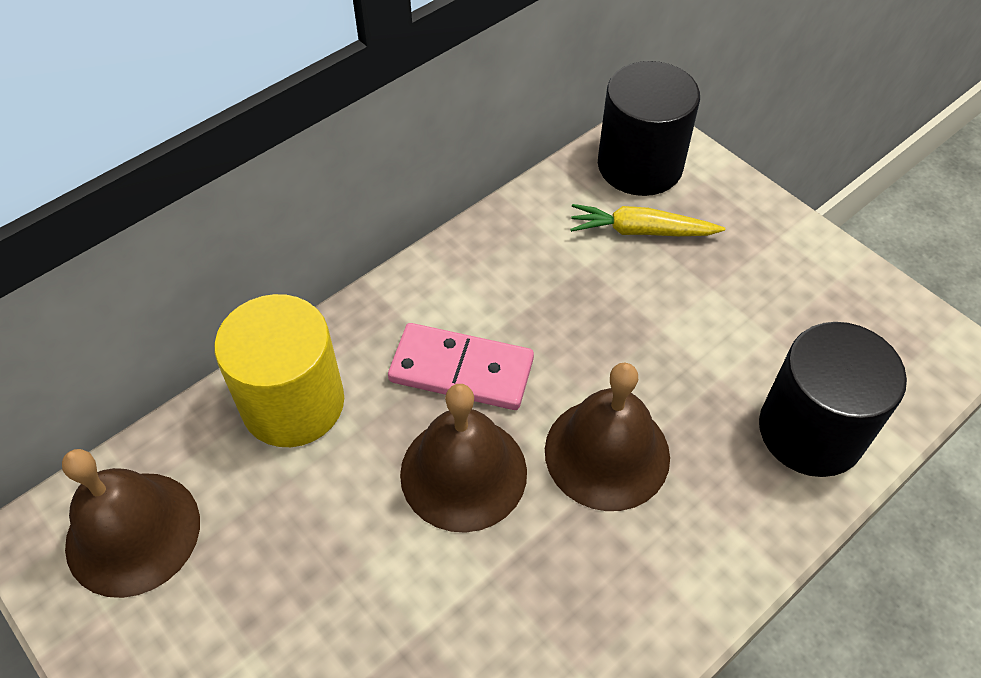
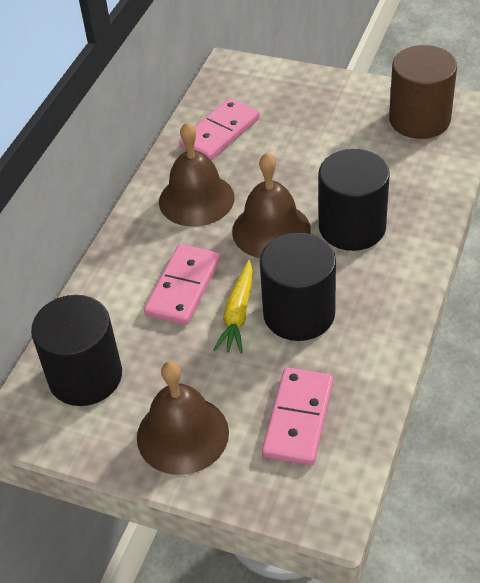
black cylinder: 2 -> 3
brown cylinder: 0 -> 1
pink domino: 1 -> 3
yellow cylinder: 1 -> 0

